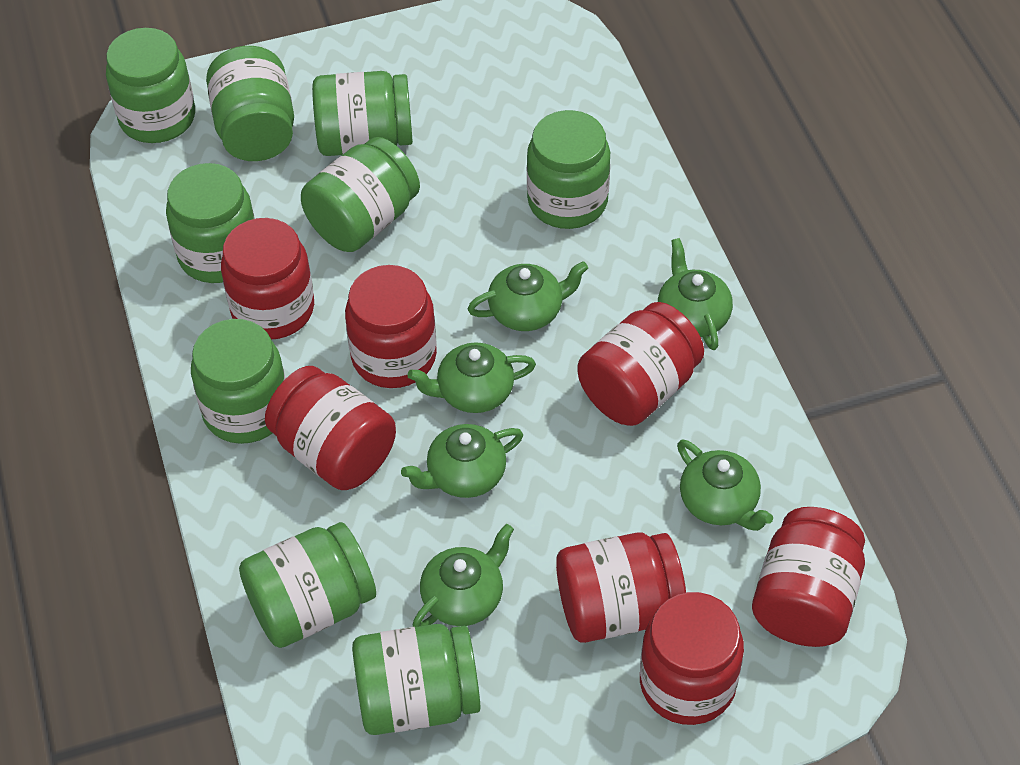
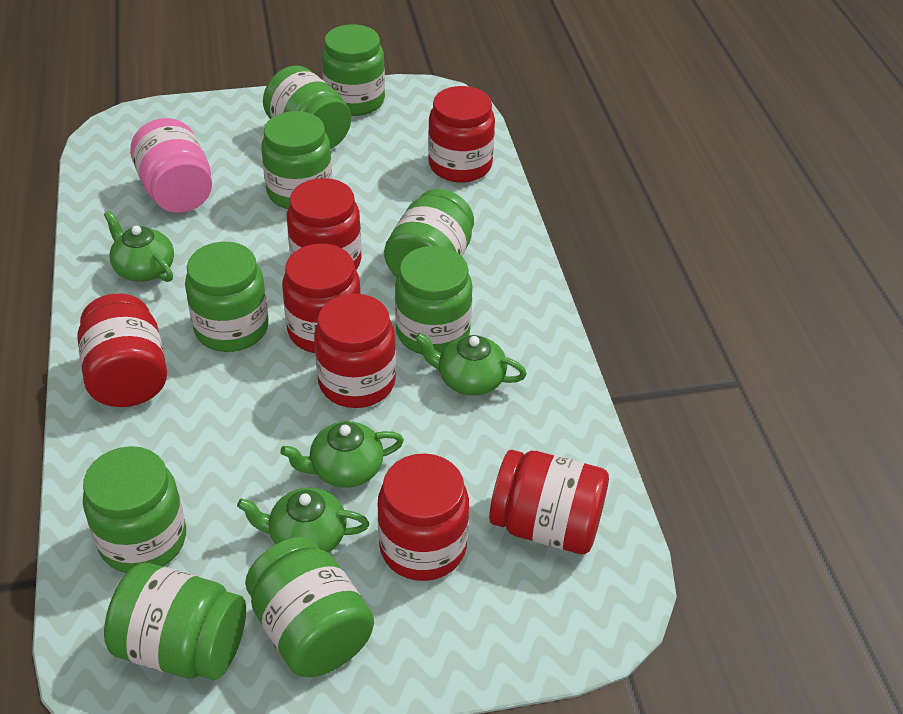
green teapot: 6 -> 4
pink jar: 0 -> 1

